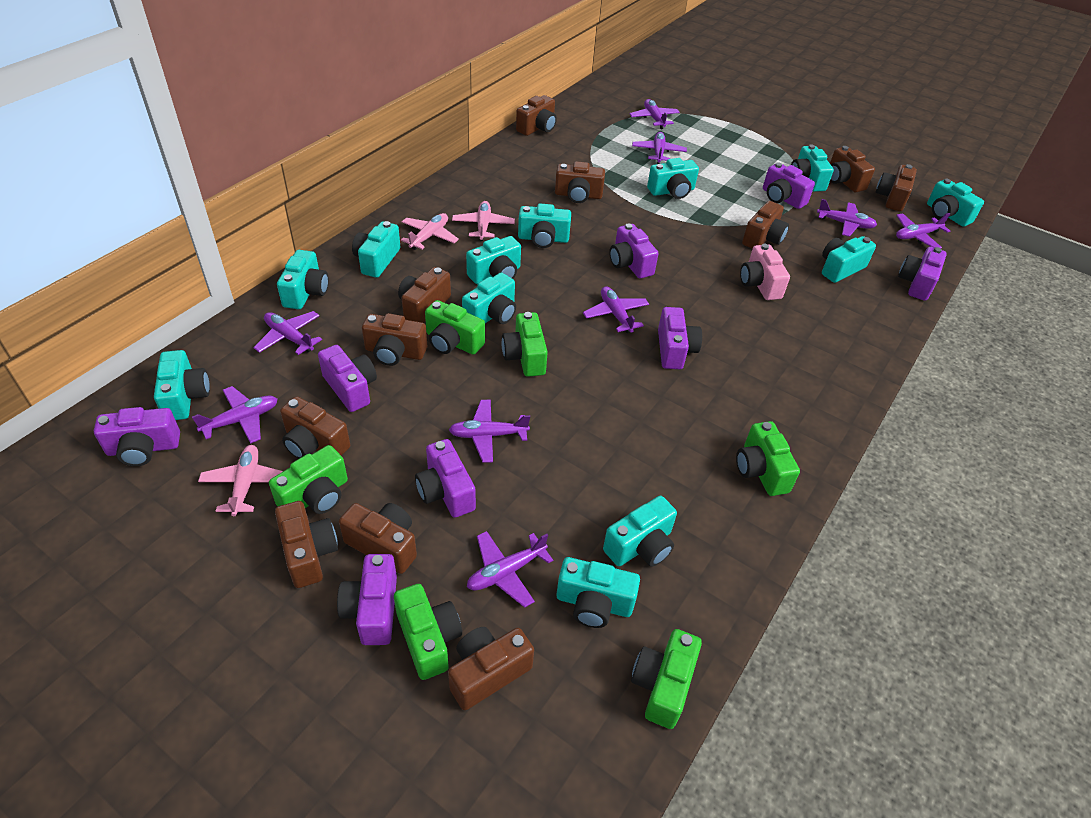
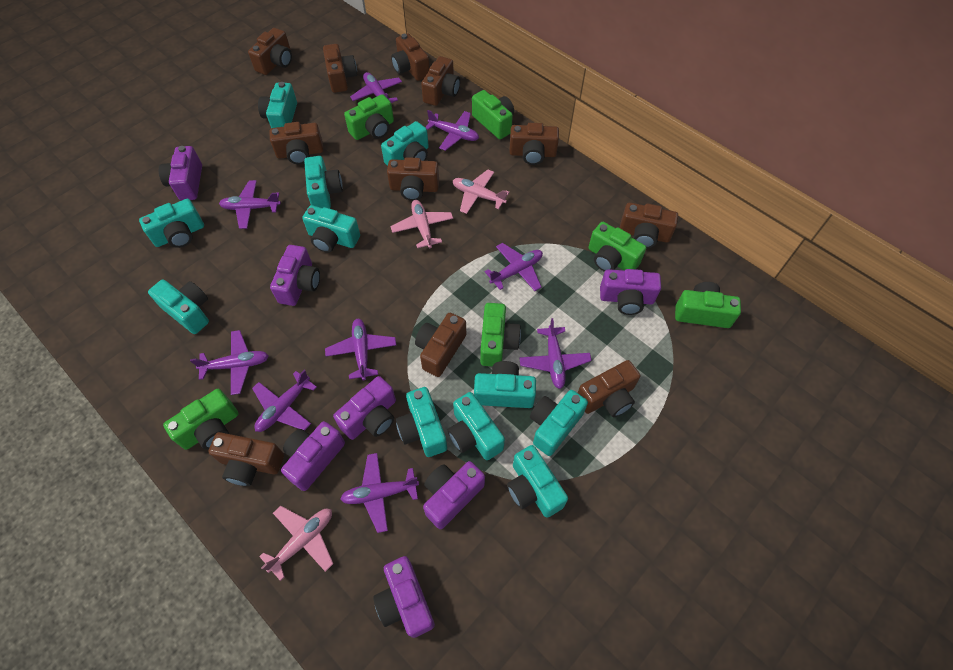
pink camera: 1 -> 0
purple camera: 8 -> 7
turquoise camera: 12 -> 11

